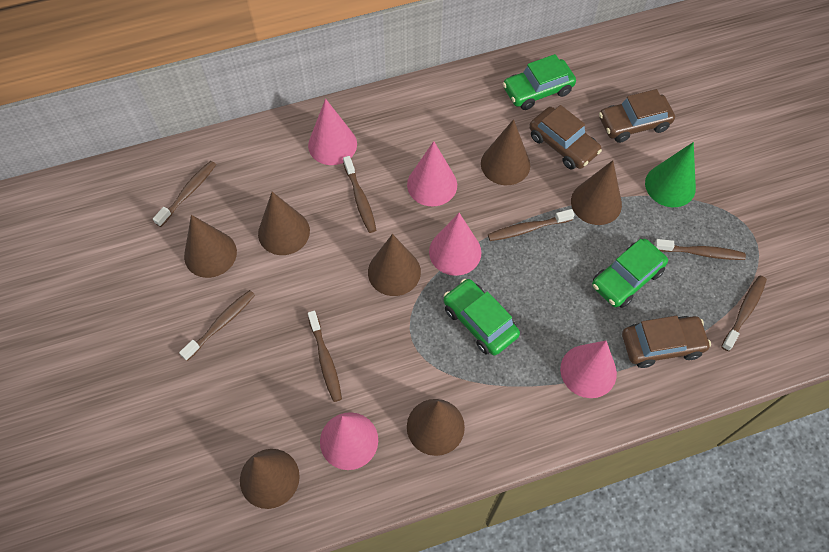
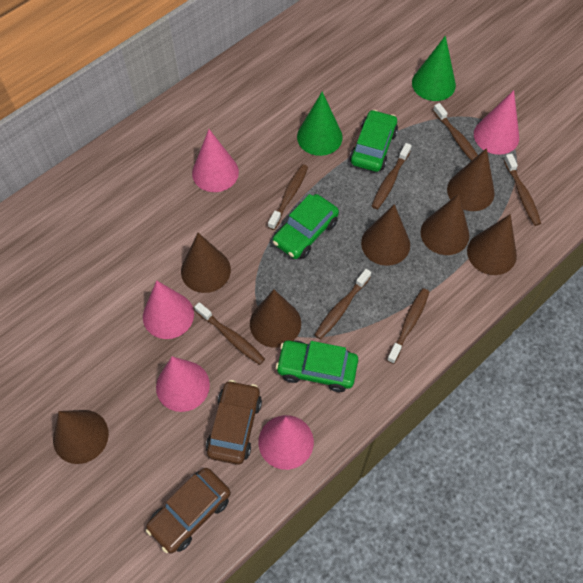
brown car: 3 -> 2
green cone: 1 -> 2

